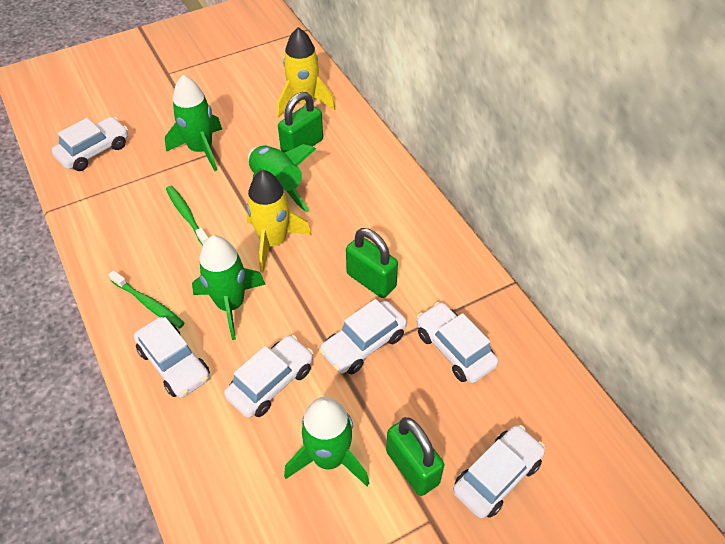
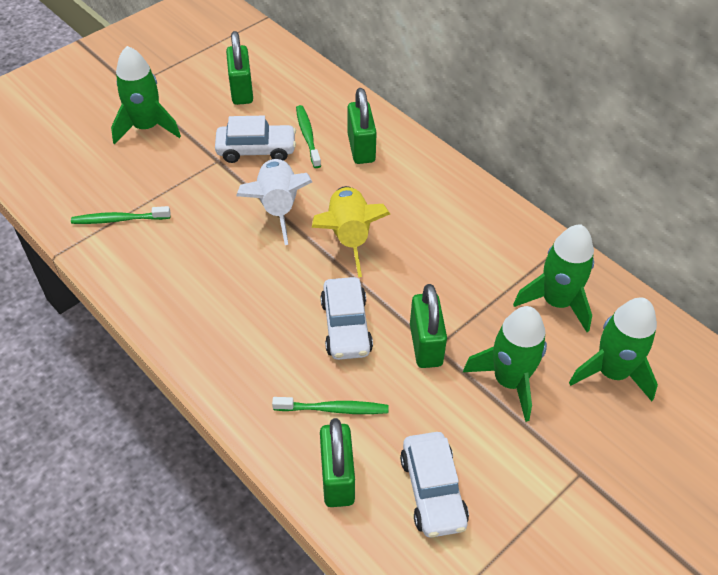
green padlock: 3 -> 4
green toothbrush: 2 -> 3
white car: 6 -> 3
white rocket: 0 -> 1
yellow rocket: 2 -> 1

